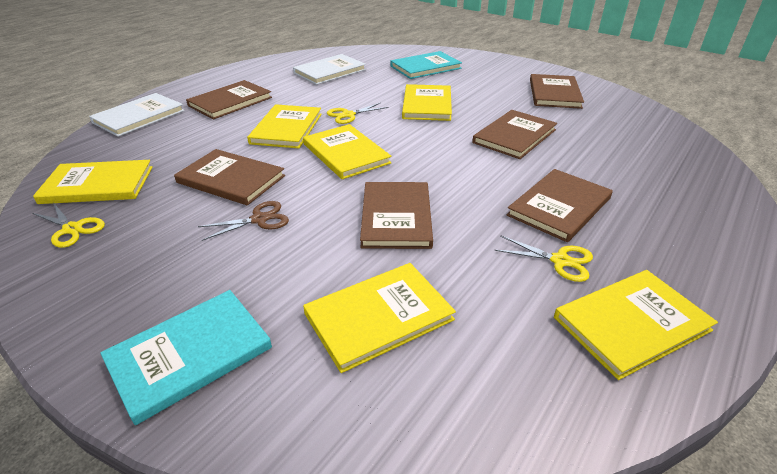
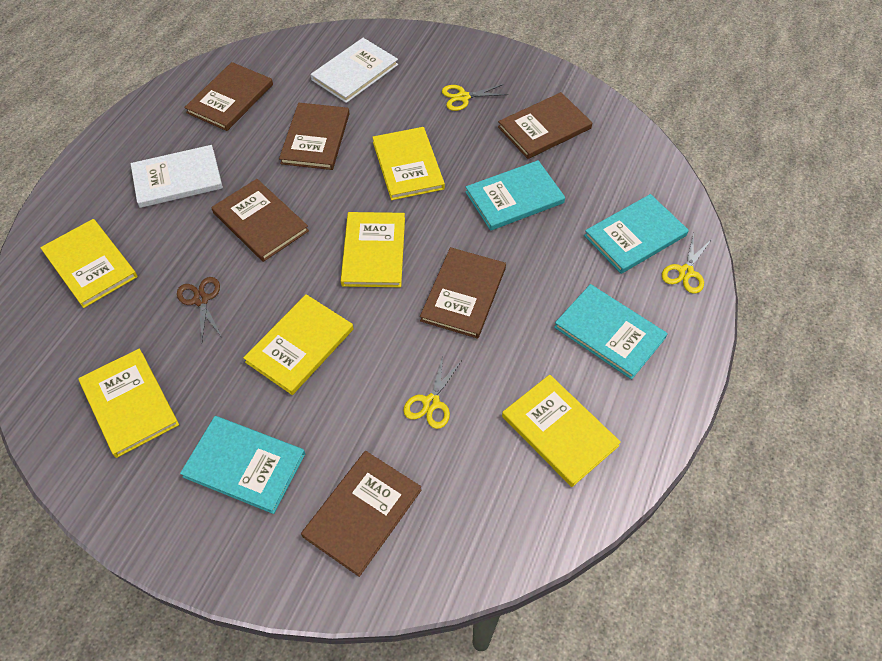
turquoise book: 2 -> 4

